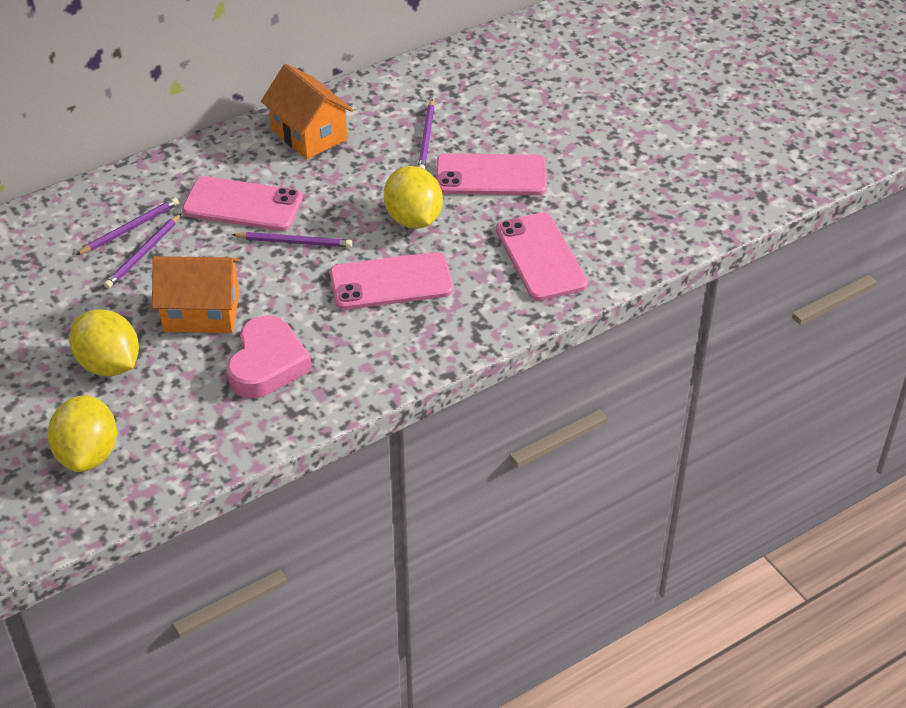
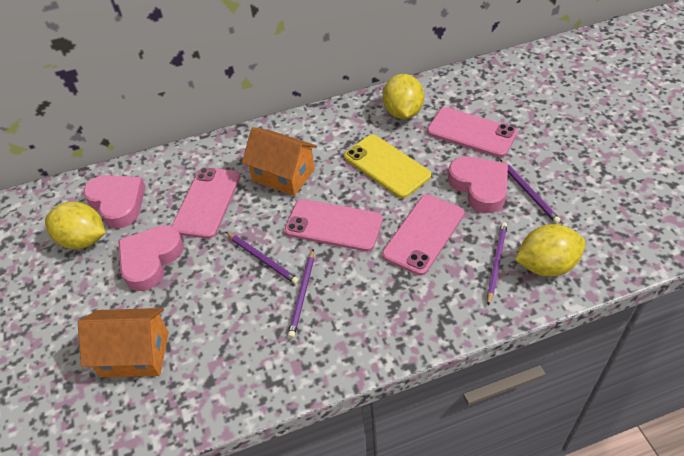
pink heart: 1 -> 3
yellow phone: 0 -> 1

